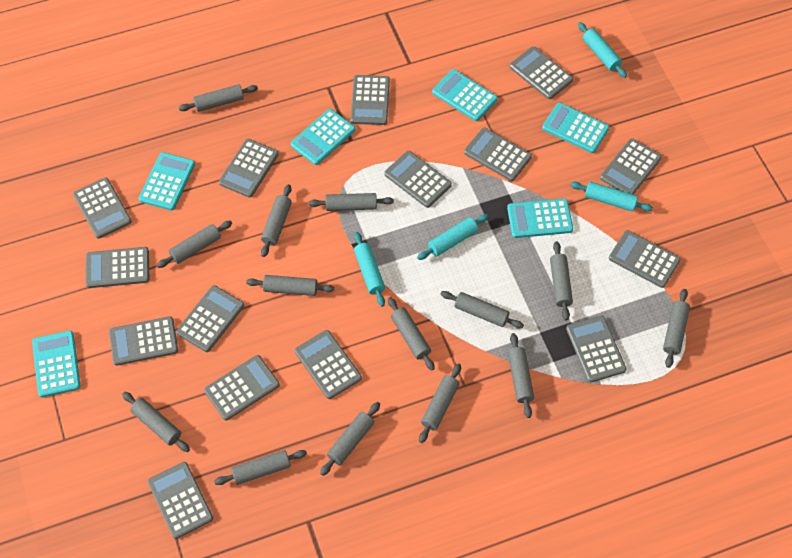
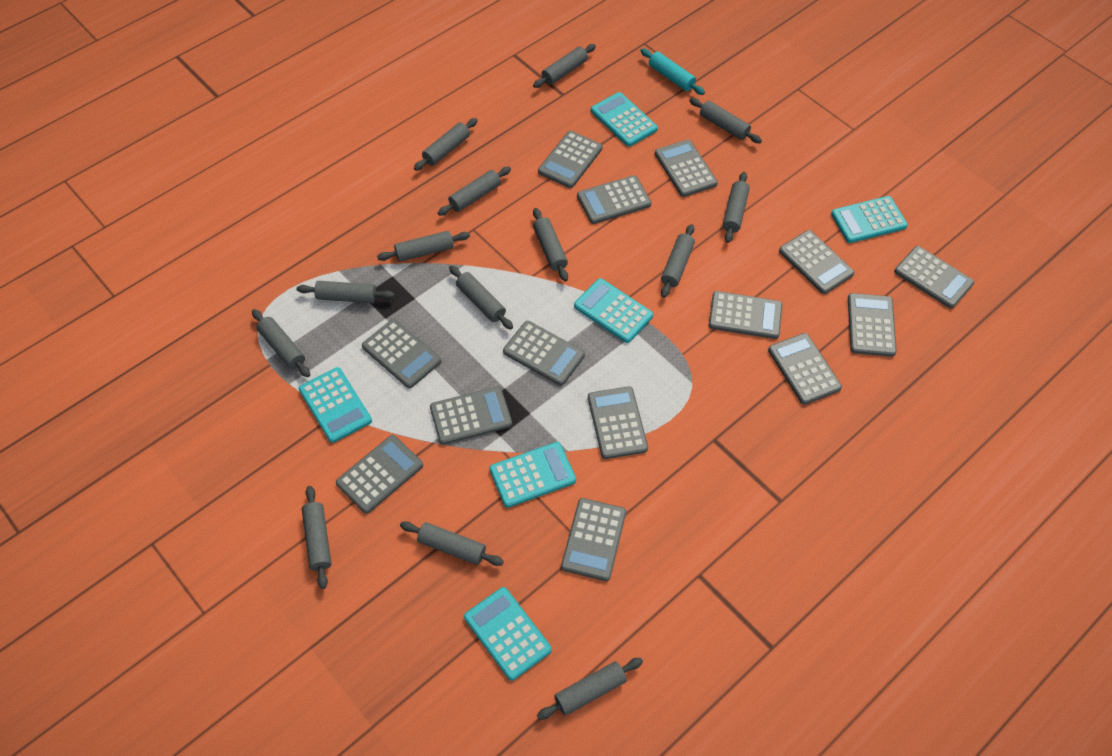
grey calculator: 15 -> 14
turquoise rolling pin: 4 -> 1

